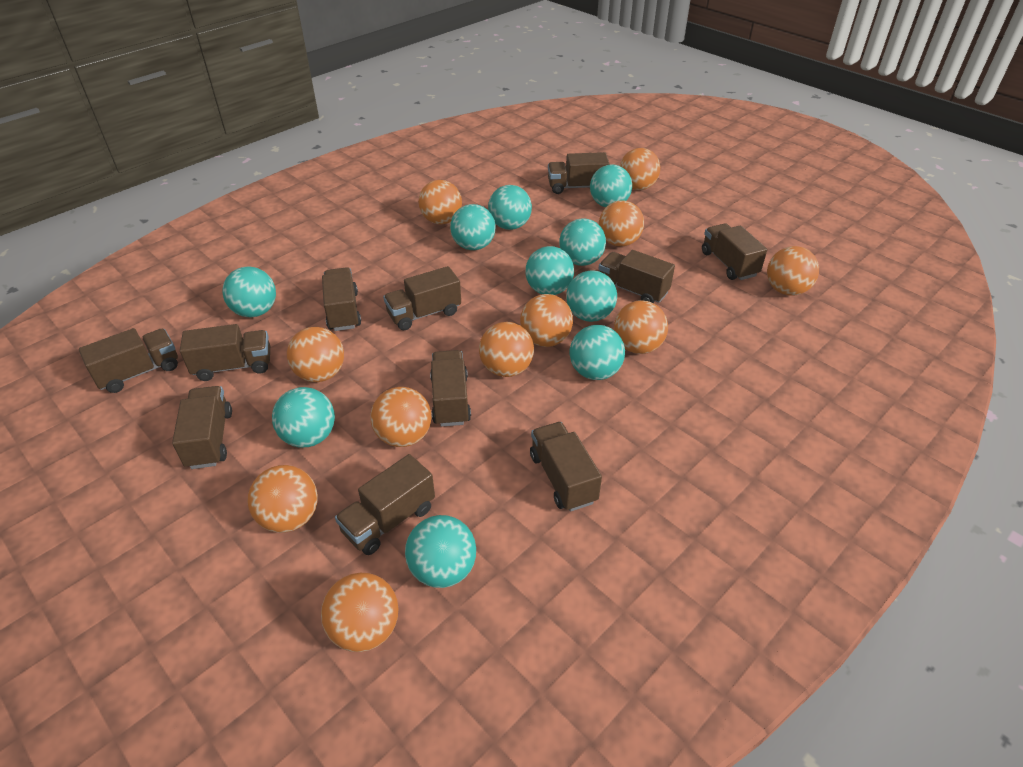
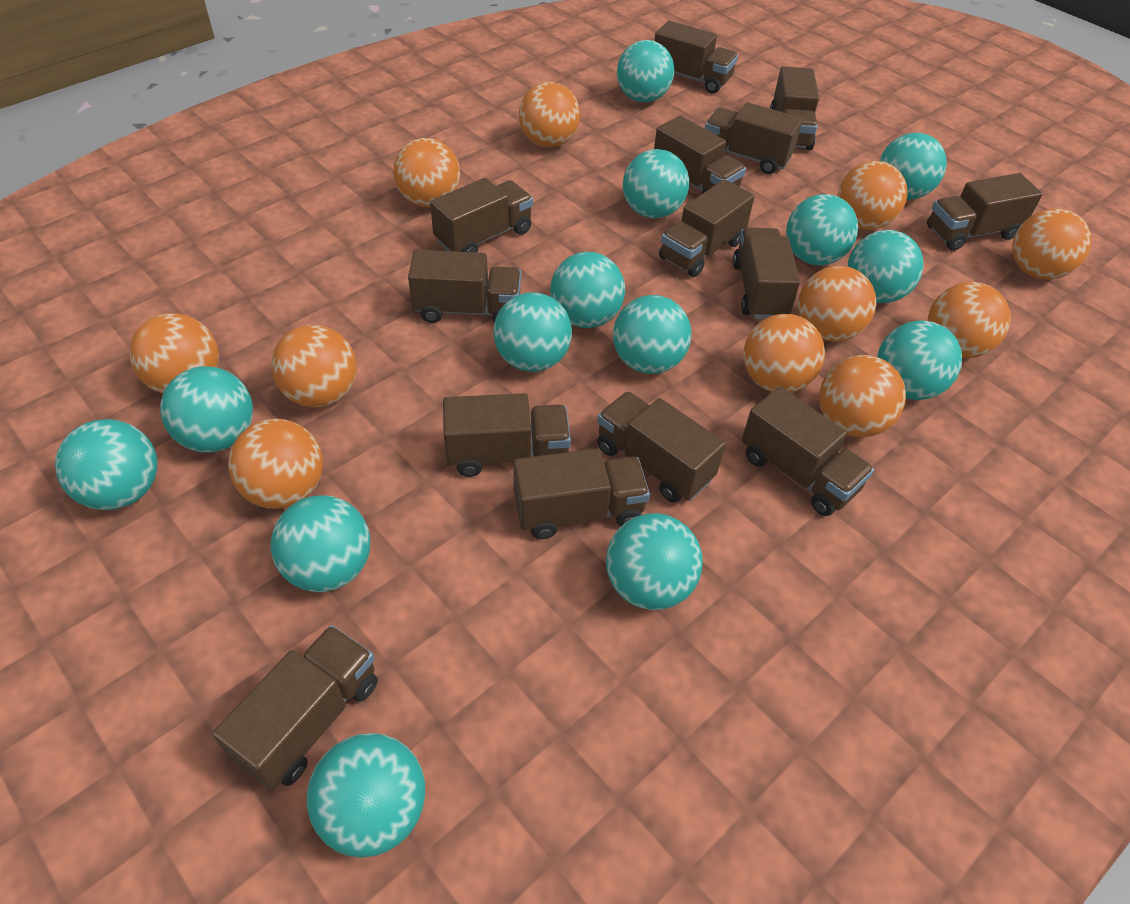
brown truck: 11 -> 14
turquoise ball: 10 -> 14

